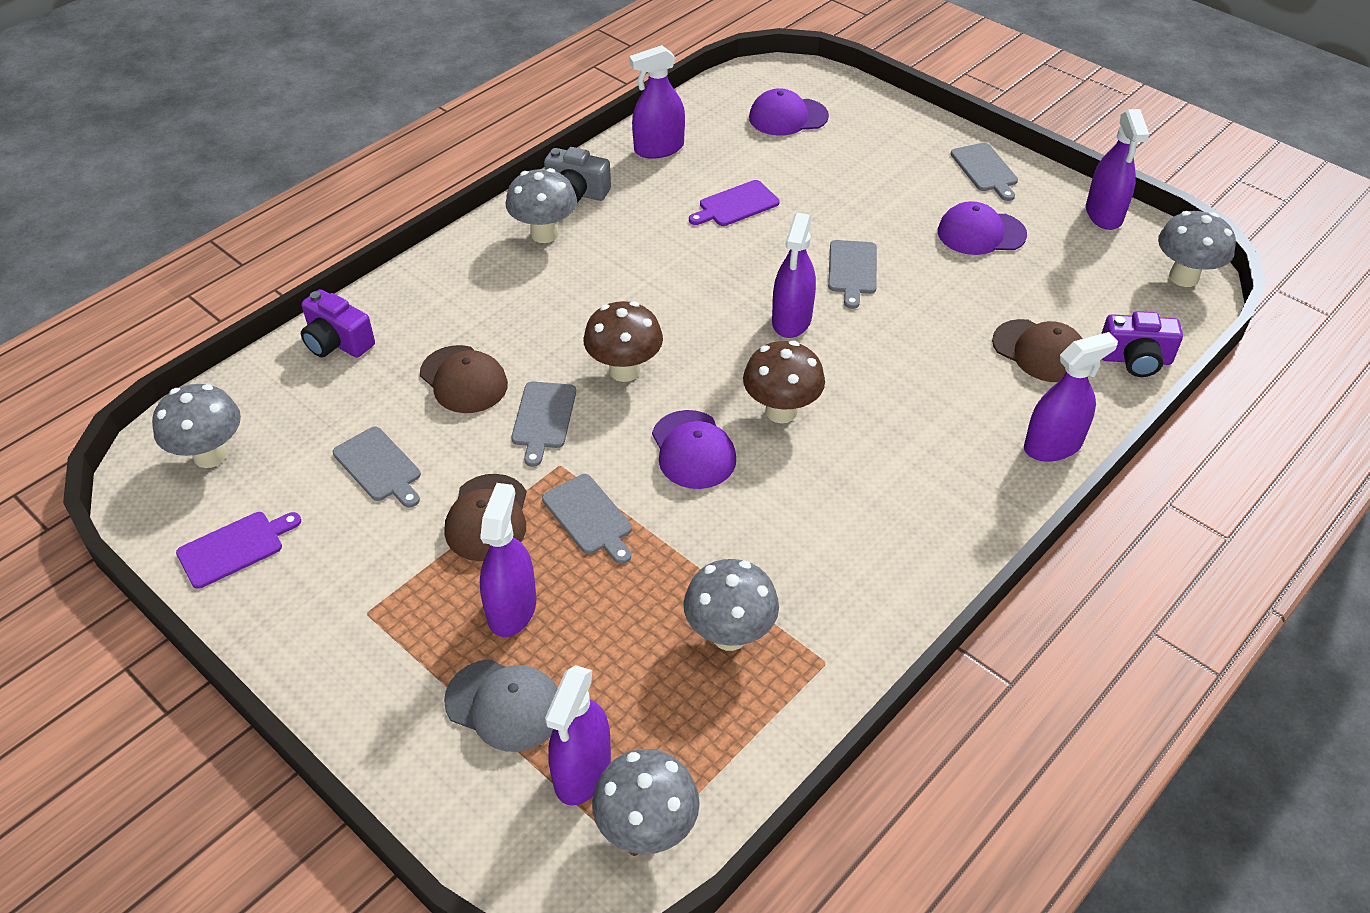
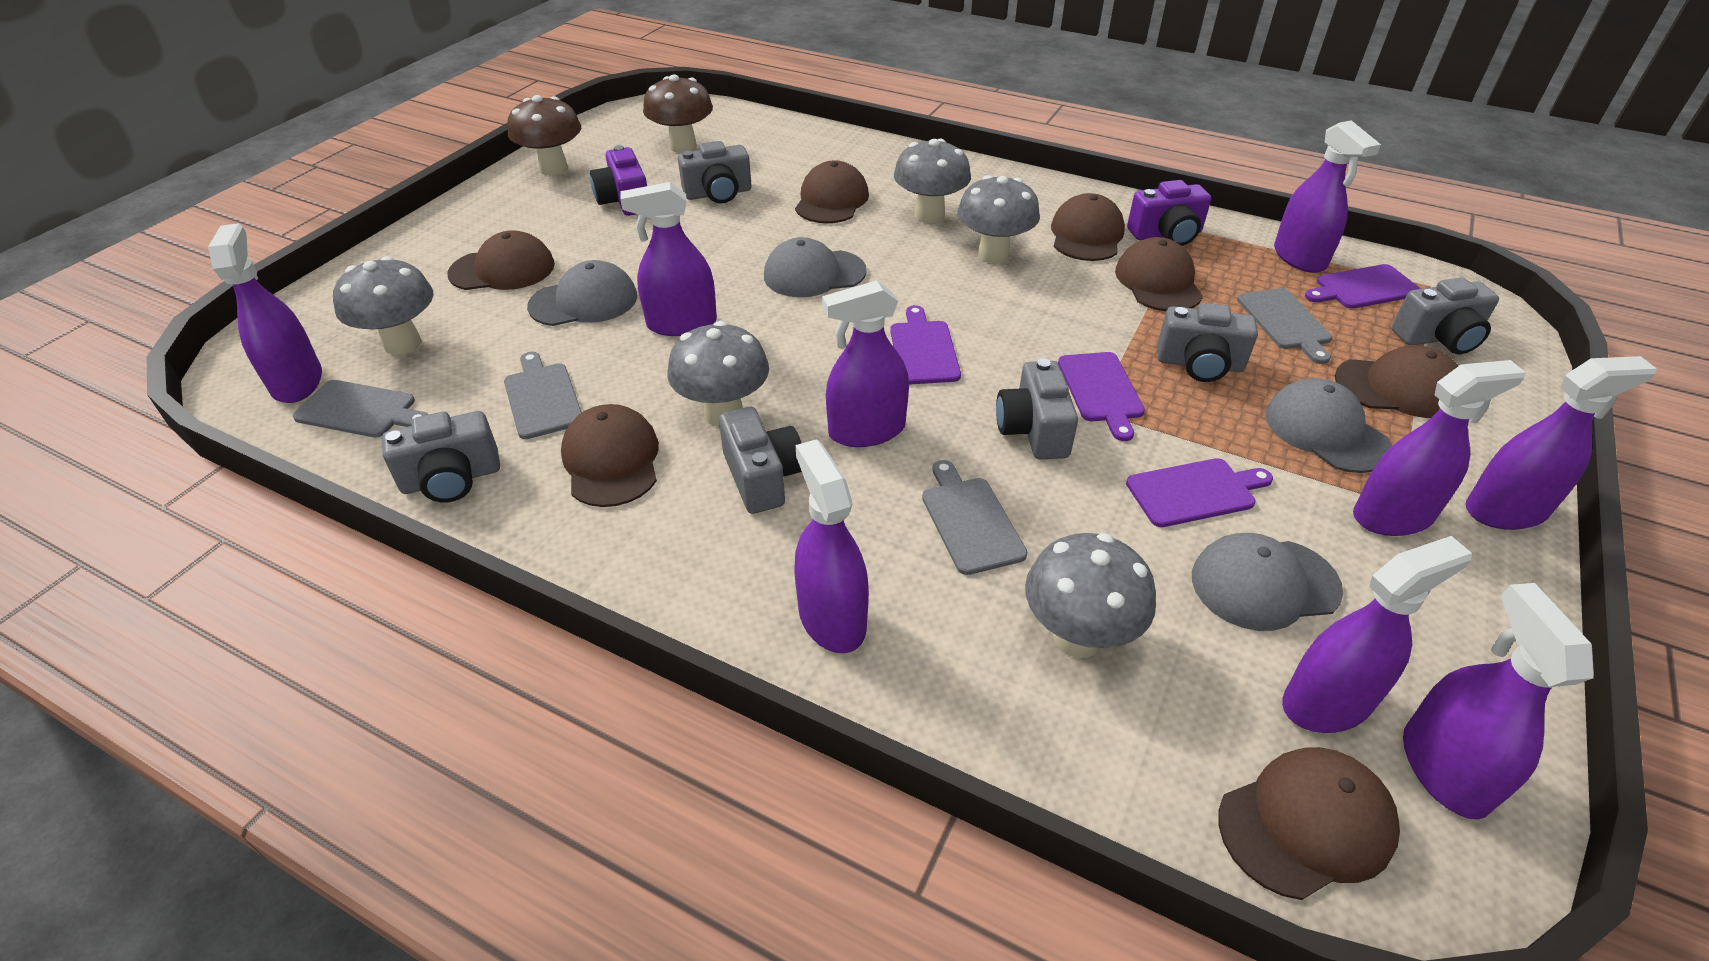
brown cap: 3 -> 7
grey camera: 1 -> 6
grey cap: 1 -> 4
grey cutting board: 5 -> 4
purple cap: 3 -> 0
purple cutting board: 2 -> 4
purple spray bottle: 6 -> 9

